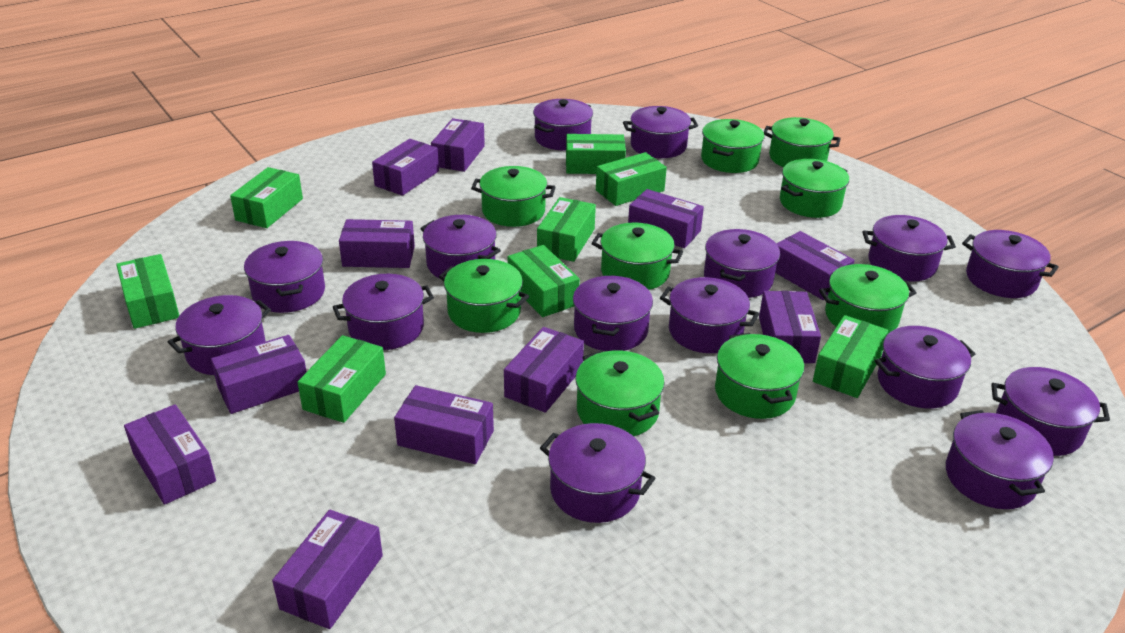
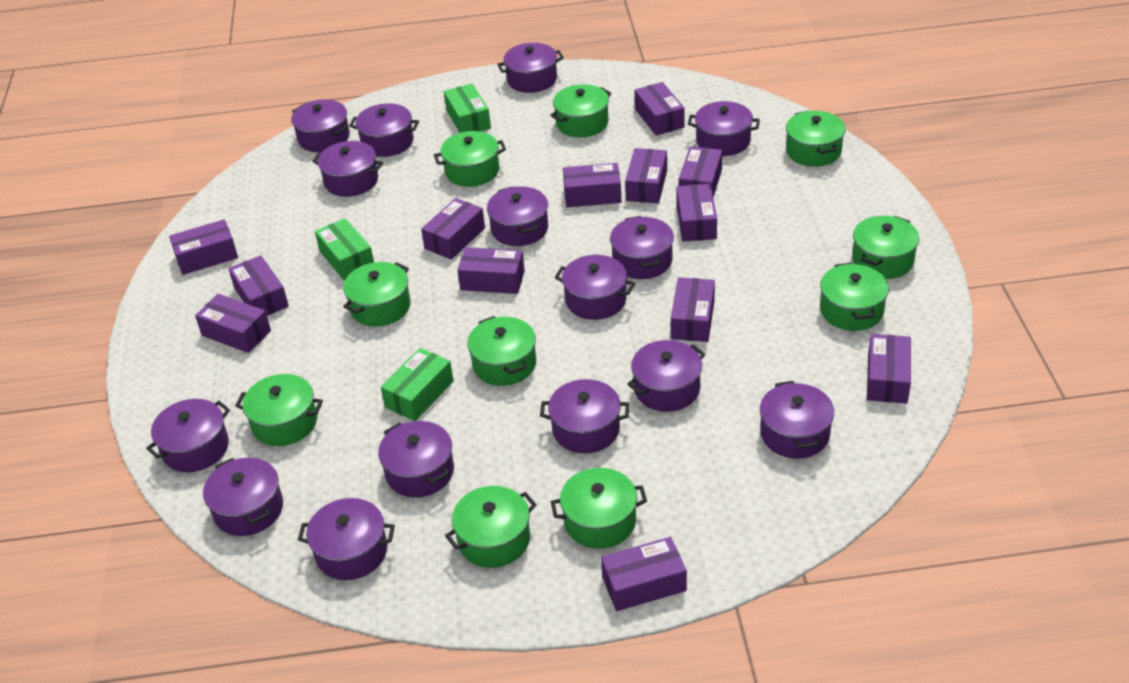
green box: 8 -> 3
green pot: 9 -> 10
purple box: 11 -> 13

